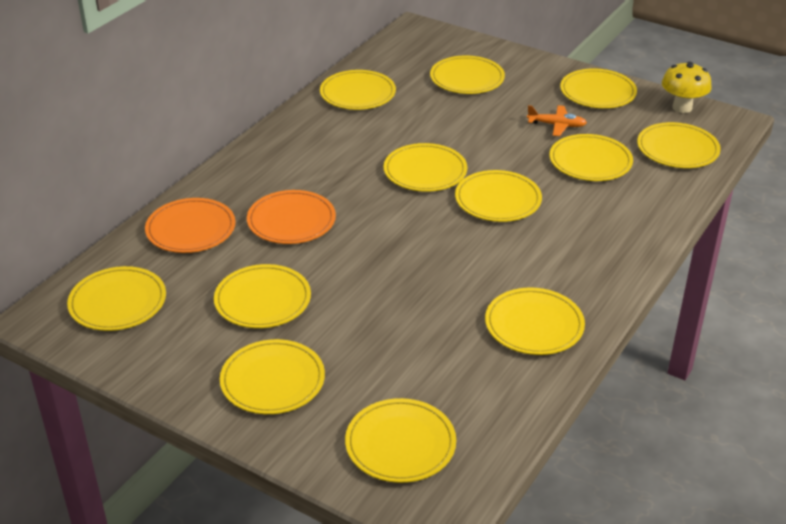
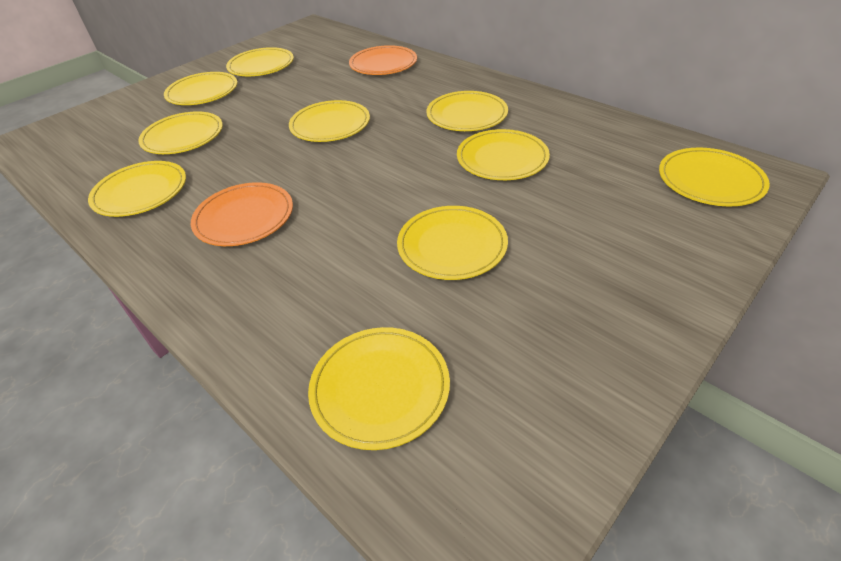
orange plane: 1 -> 0
yellow mushroom: 1 -> 0
yellow plate: 12 -> 10

